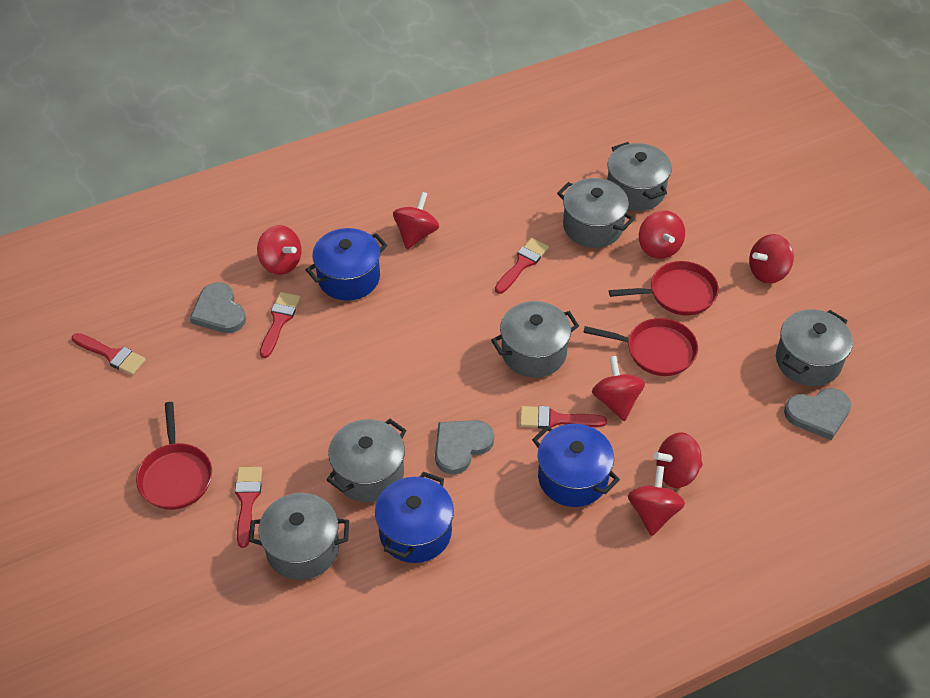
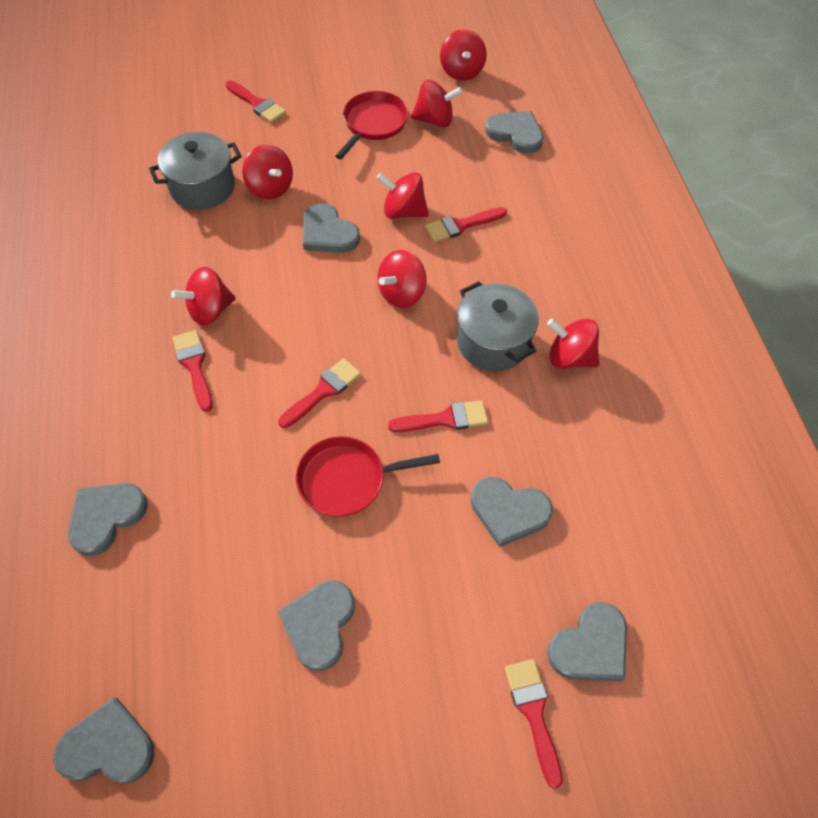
blue pot: 3 -> 0
grey heart: 3 -> 7
grey pot: 6 -> 2
red brush: 5 -> 6
red pan: 3 -> 2

